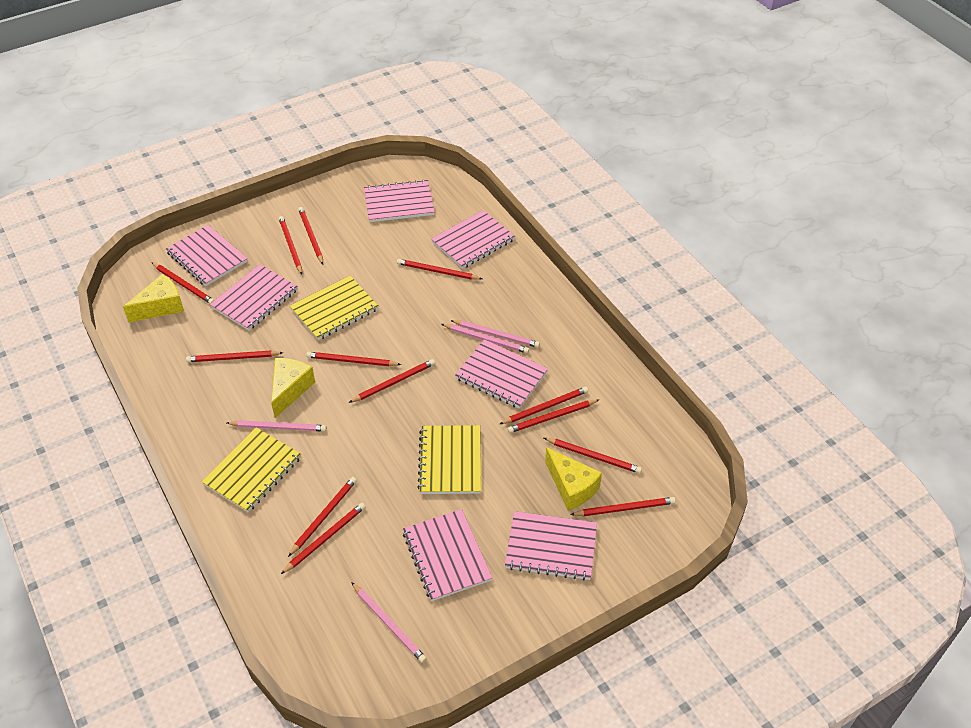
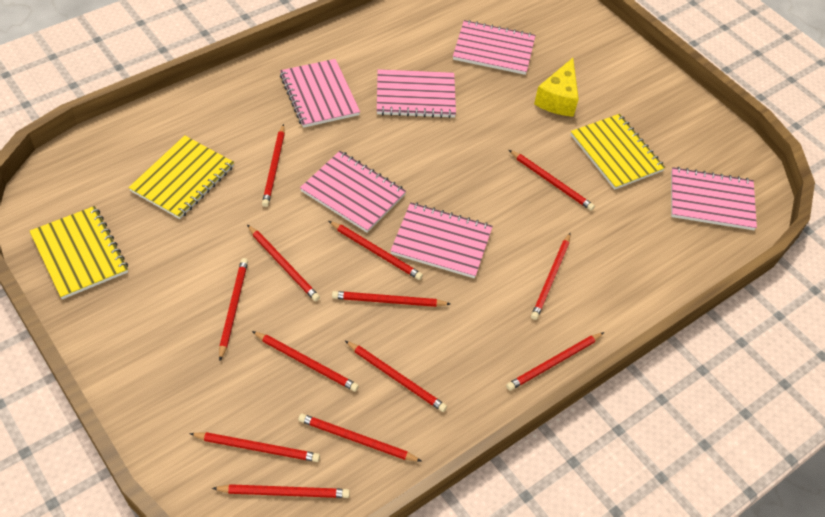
pink notebook: 7 -> 6
pink pencil: 4 -> 0
yellow cheese: 3 -> 1

